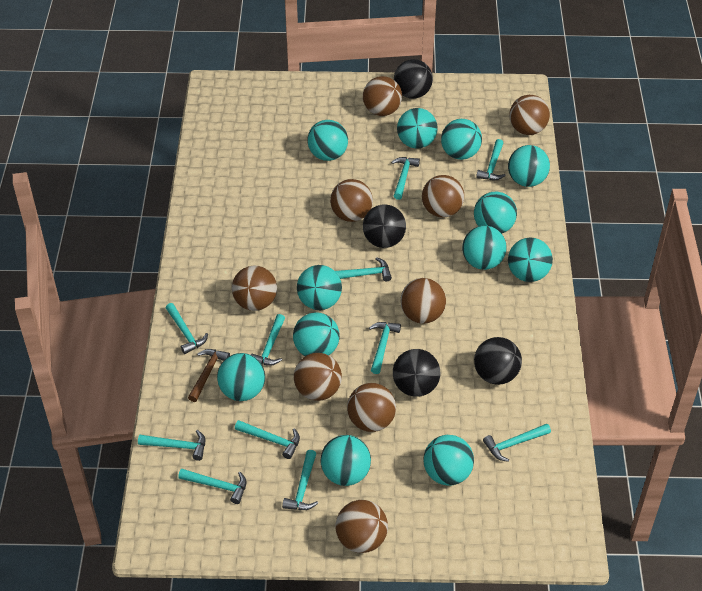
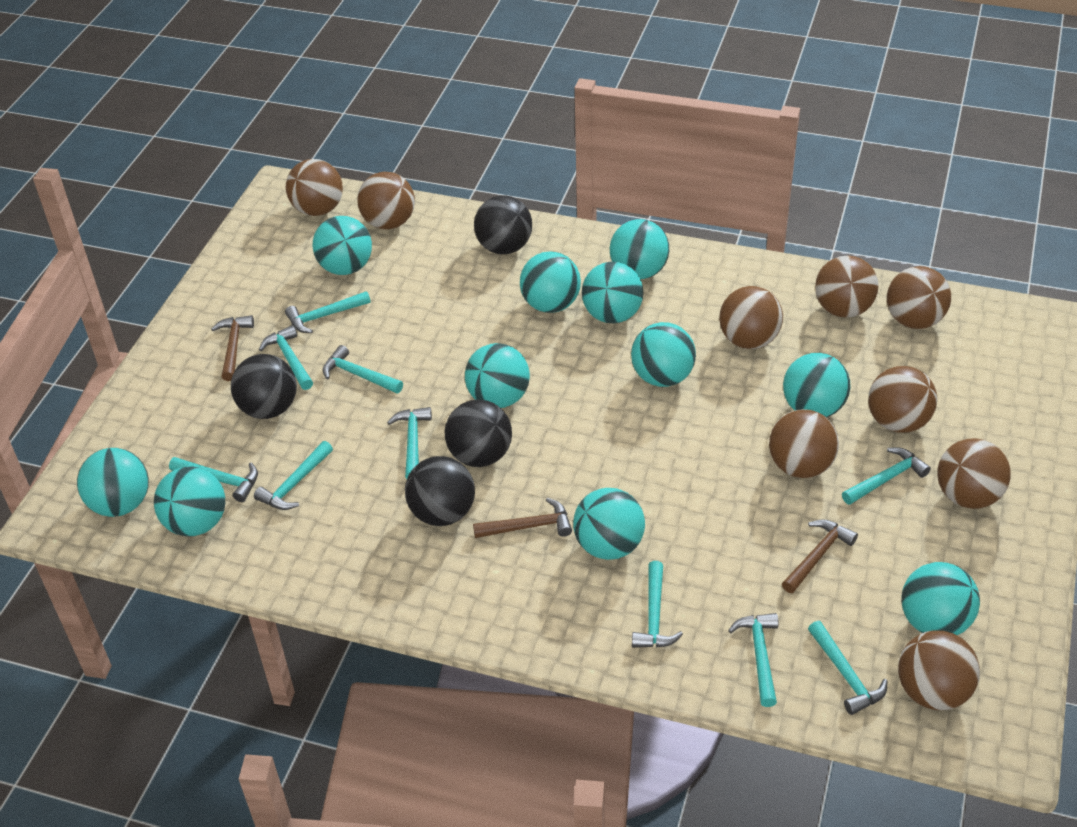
brown hammer: 1 -> 3
turquoise ball: 12 -> 11
turquoise hammer: 11 -> 10

